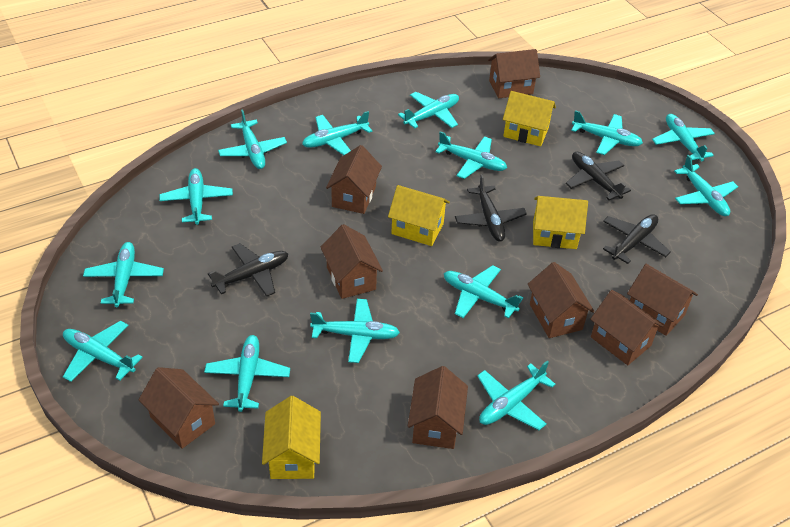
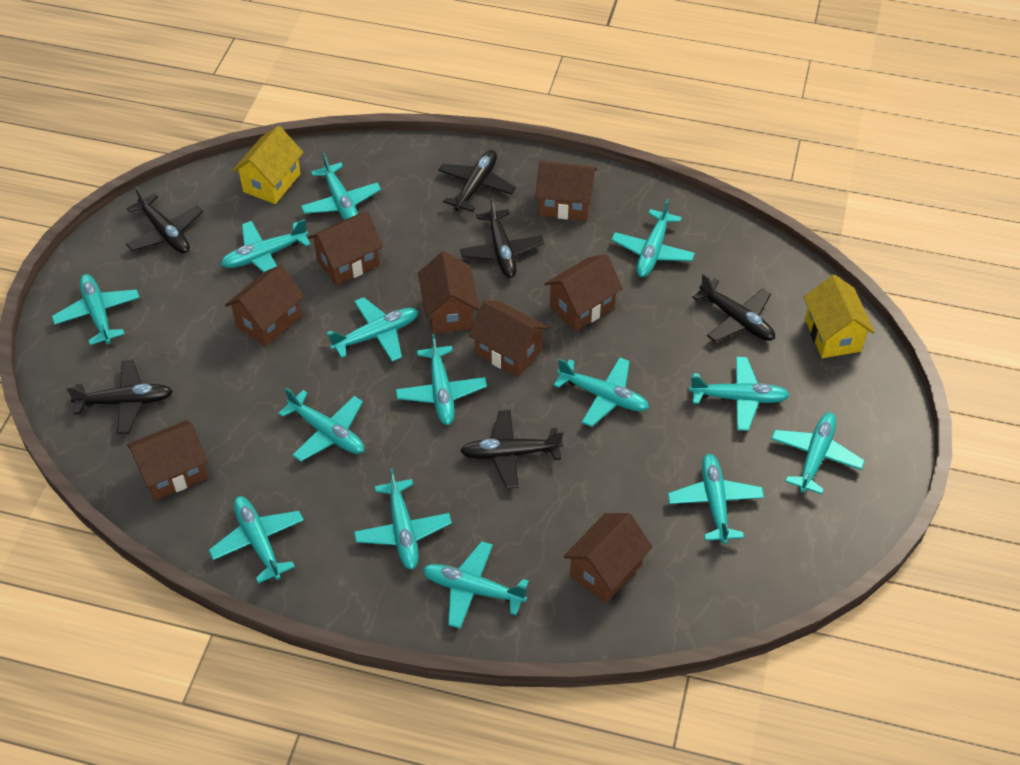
black plane: 4 -> 6
yellow house: 4 -> 2

